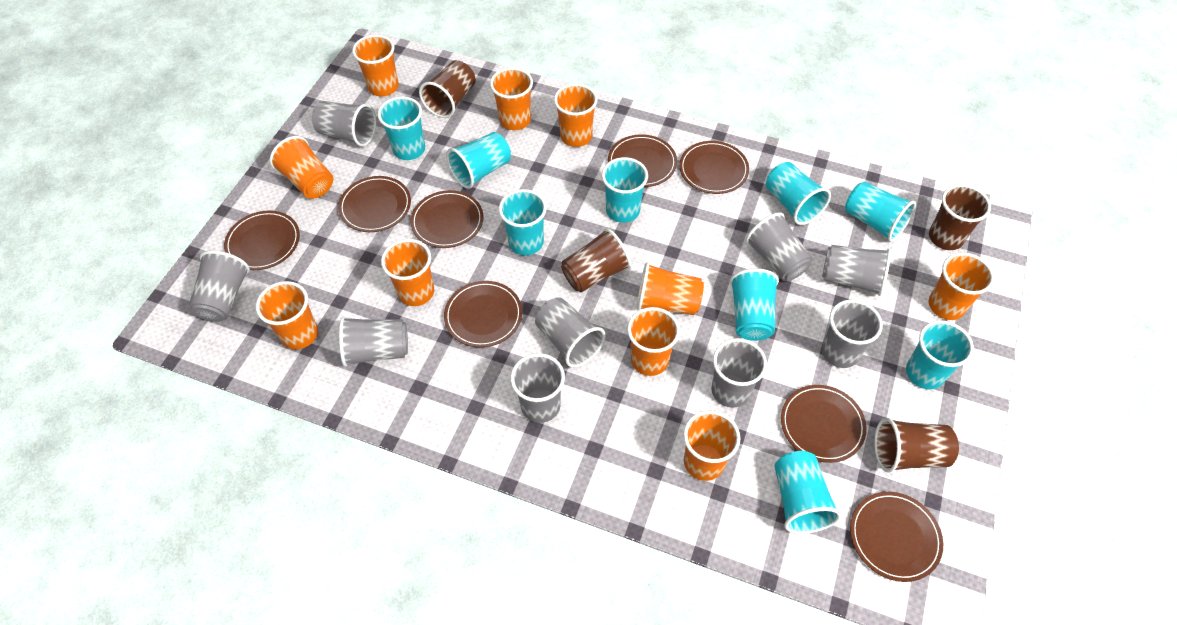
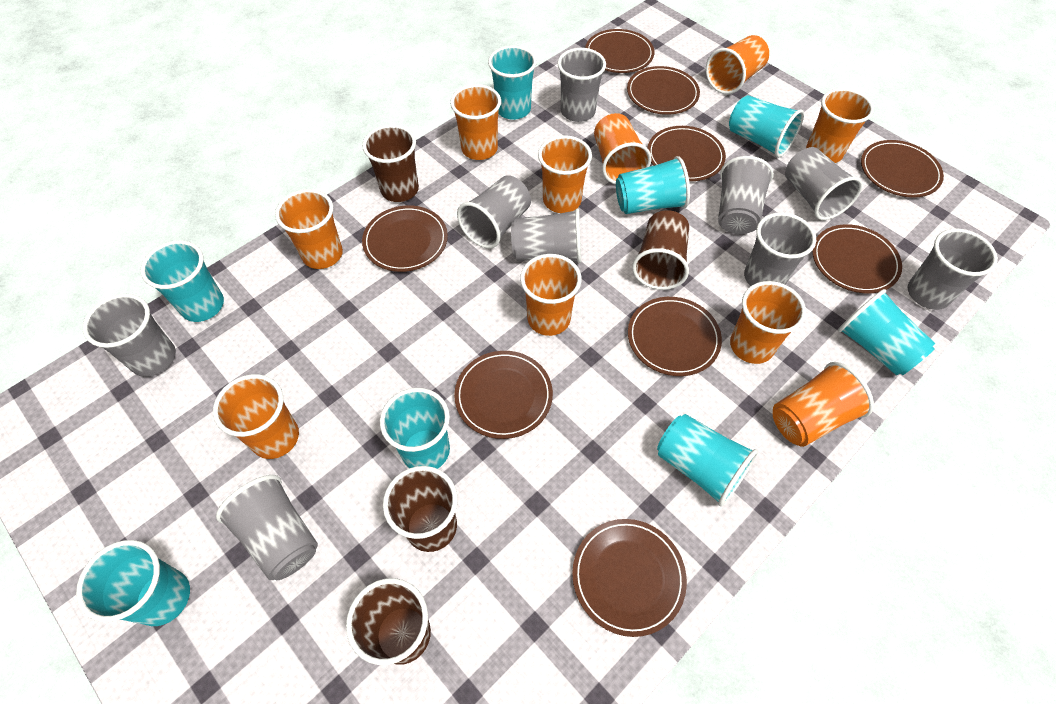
brown plate: 8 -> 9
turquoise cup: 9 -> 8

